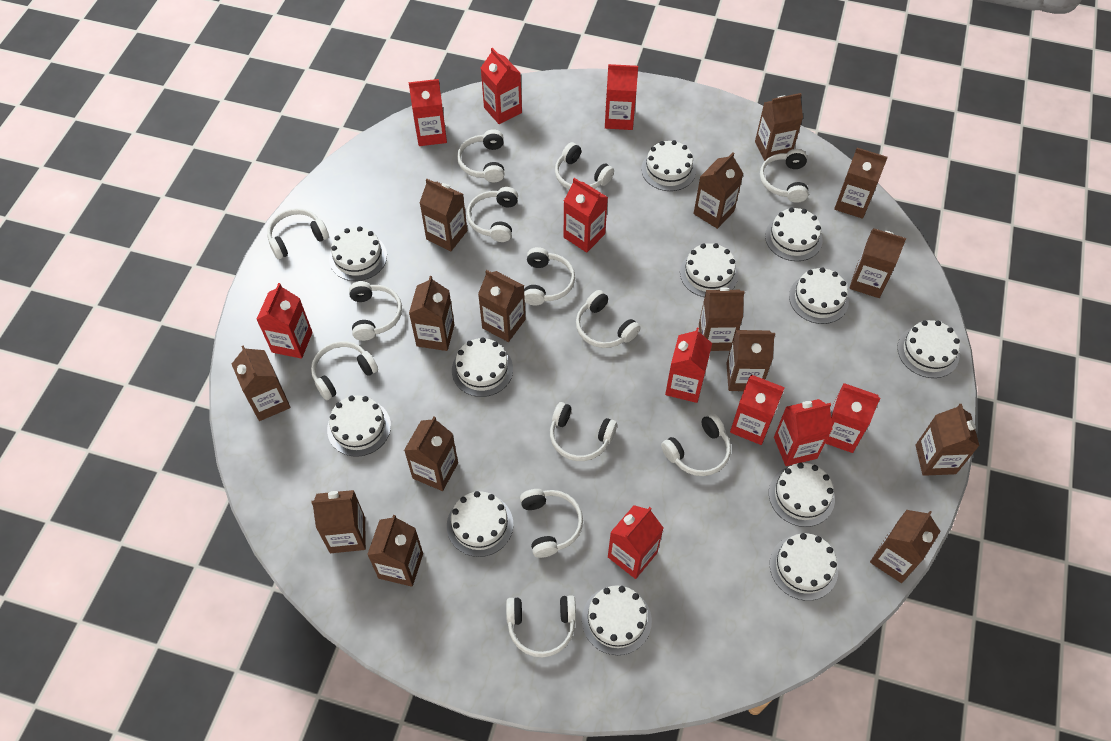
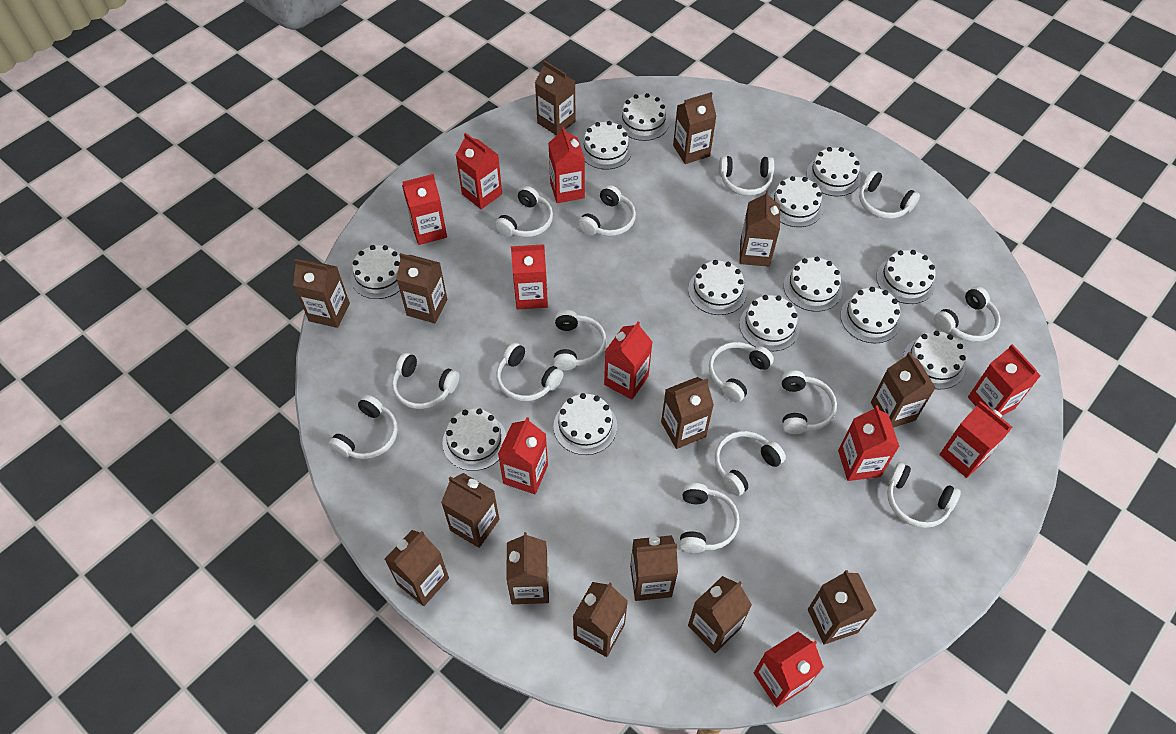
brown carton: 15 -> 14
white cake: 12 -> 13
white headphones: 13 -> 14

